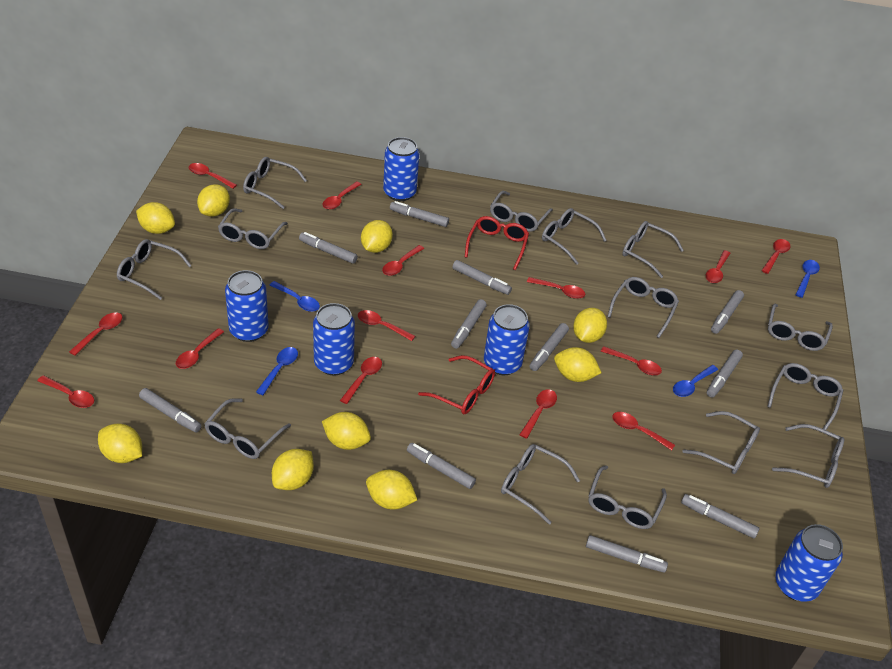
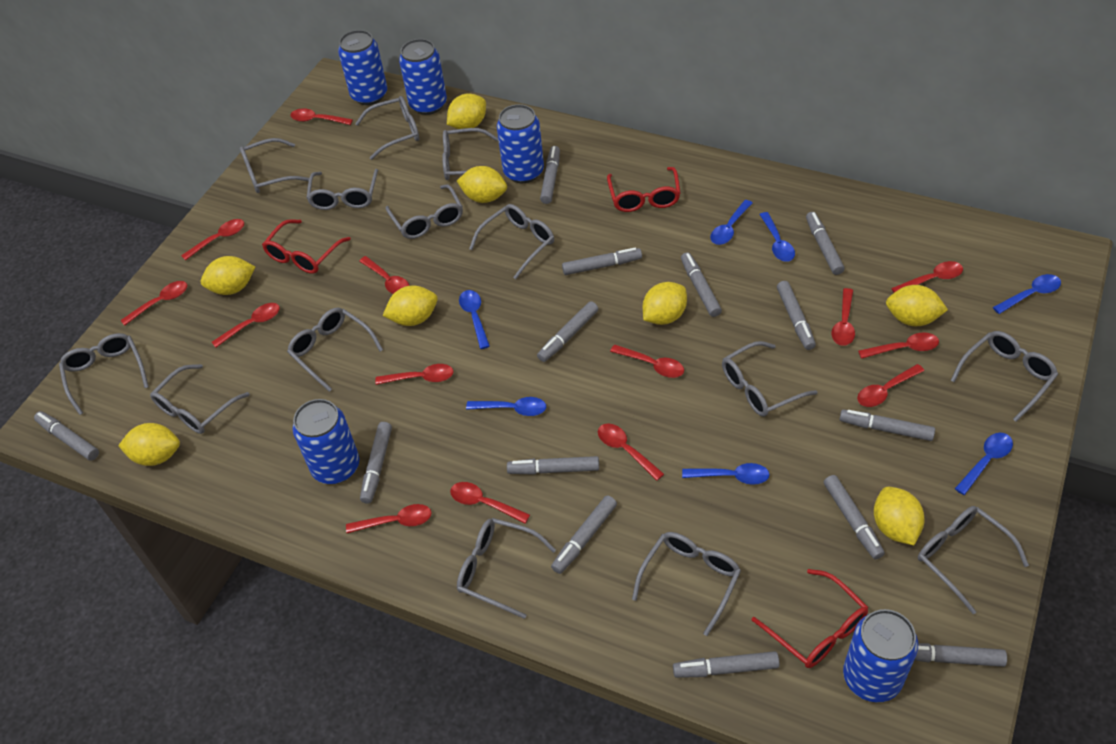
blue spoon: 4 -> 7
grey marker: 11 -> 14
red glasses: 2 -> 3
yellow lemon: 9 -> 8

